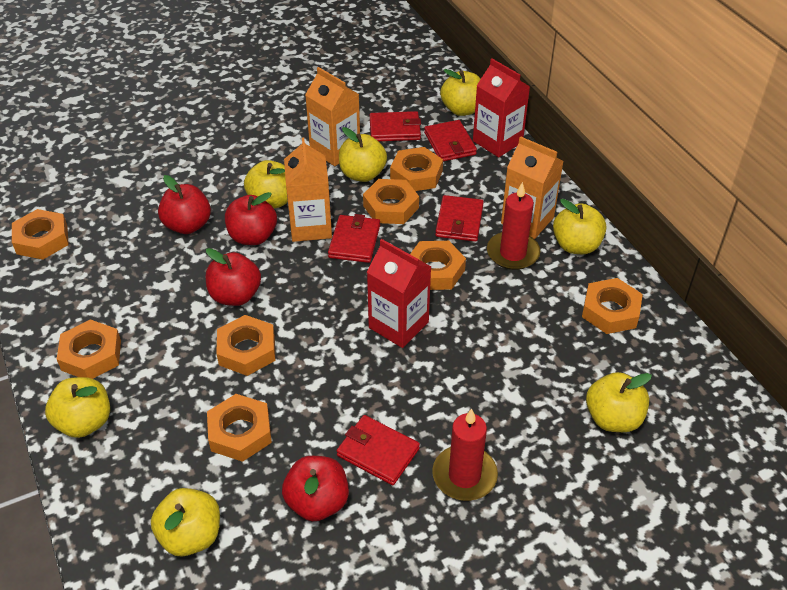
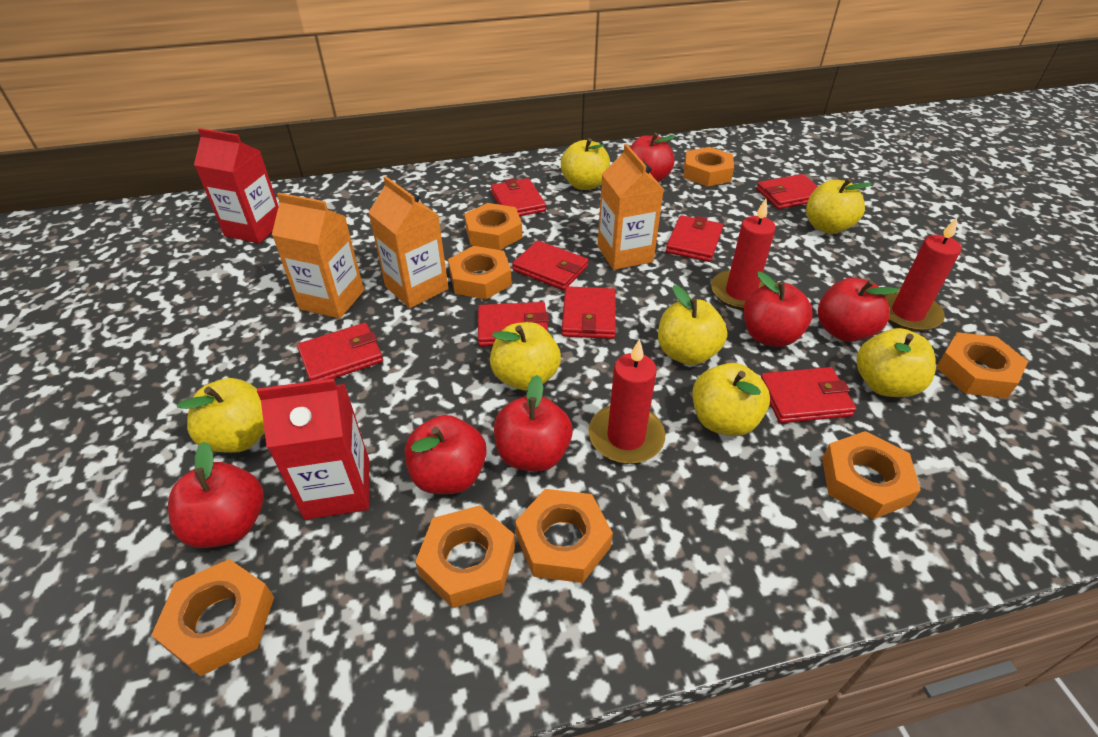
red apple: 4 -> 6
red candle: 2 -> 3
red wallet: 5 -> 8

